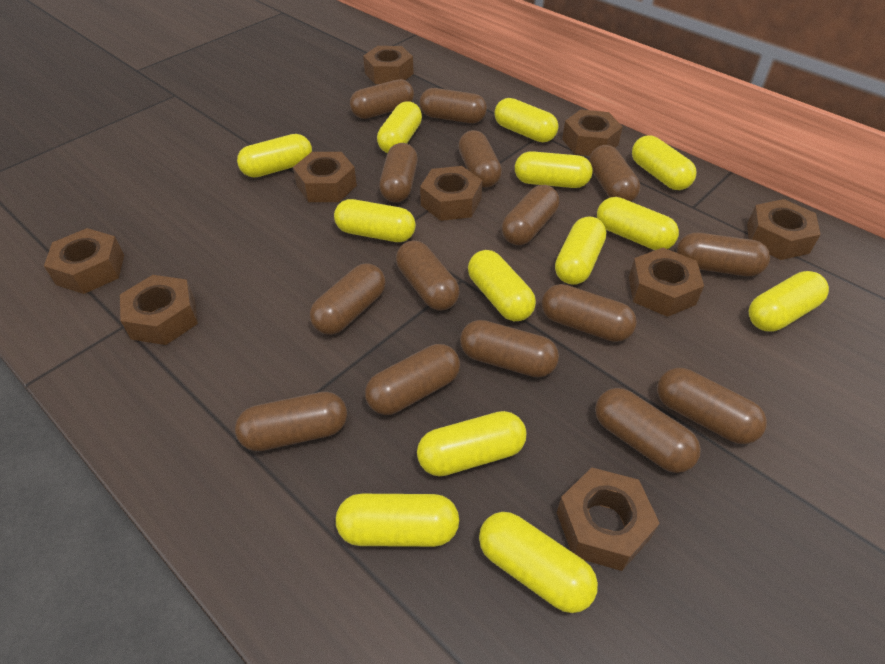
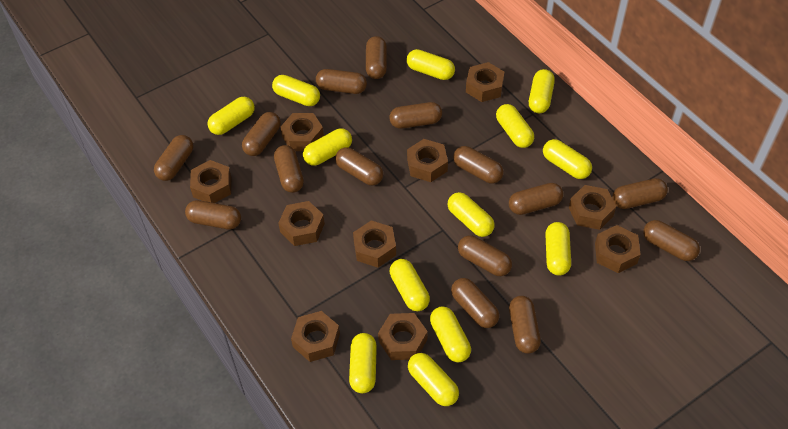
brown nut: 9 -> 10

